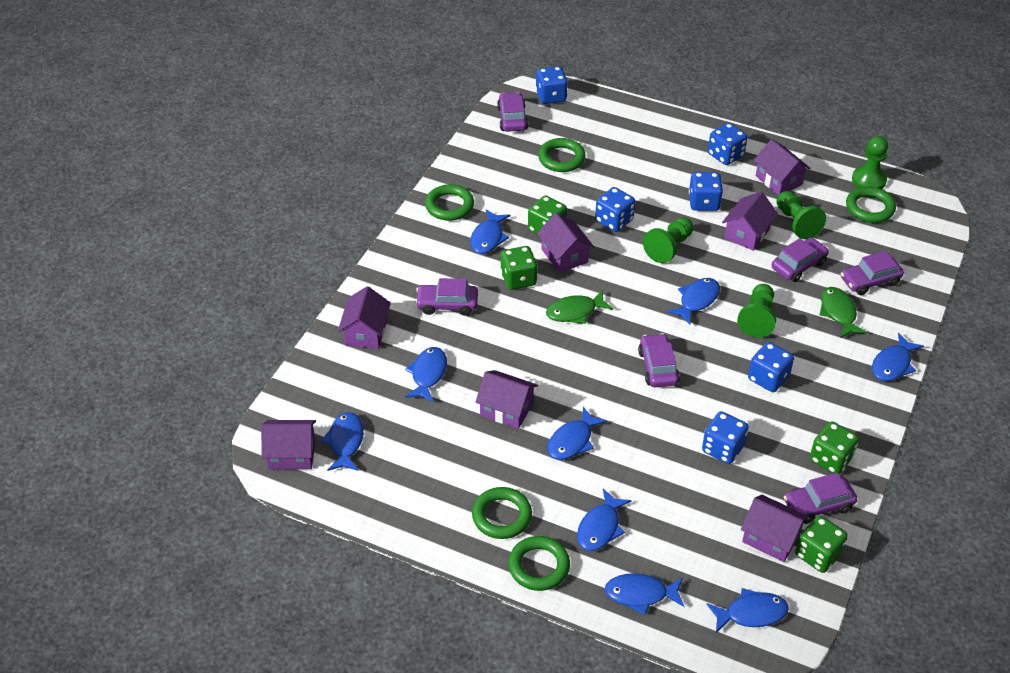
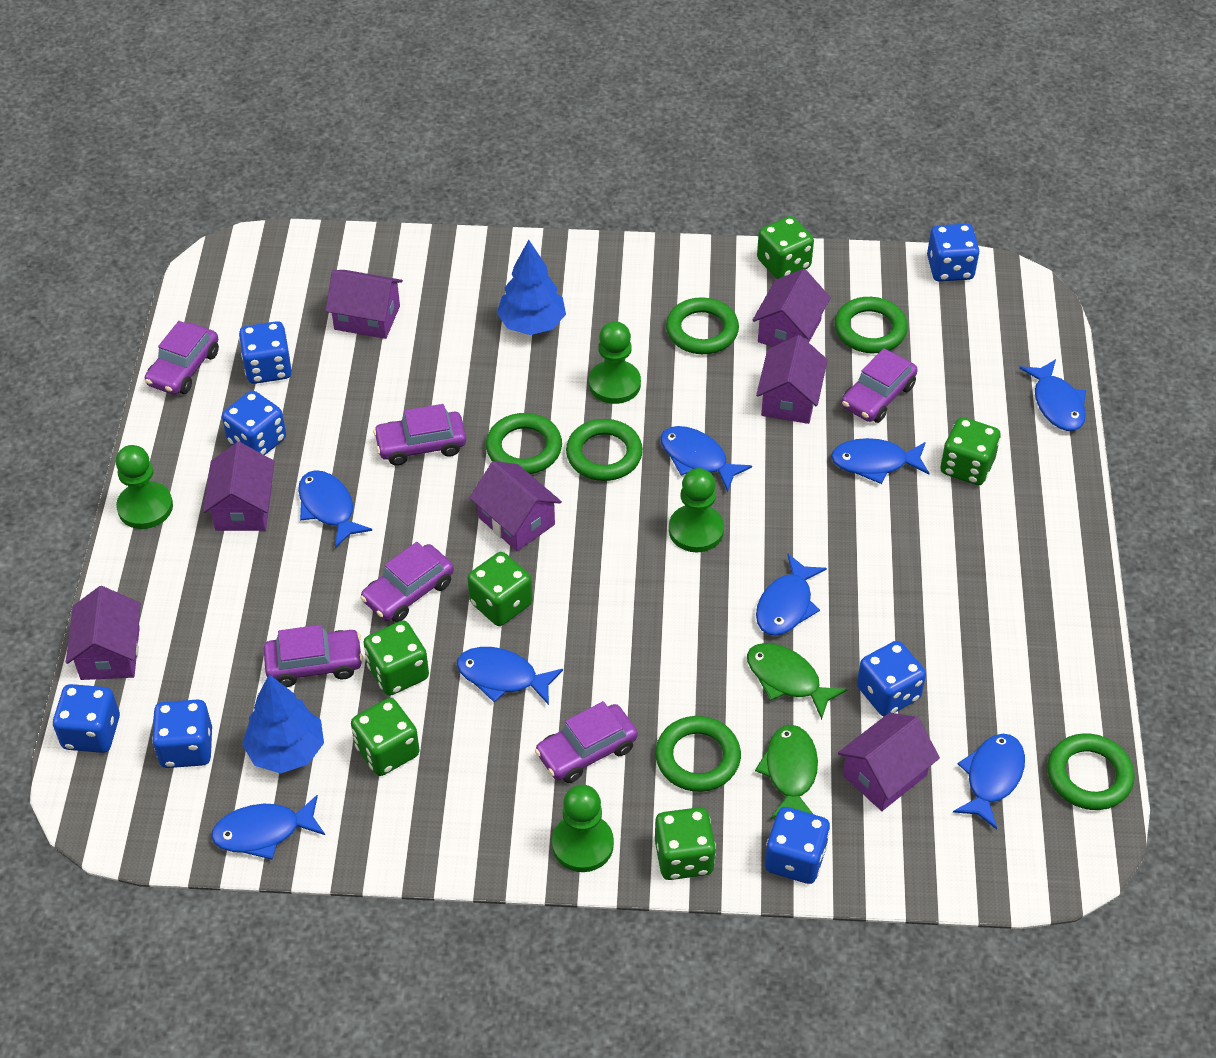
blue dice: 6 -> 7
blue fish: 9 -> 8
blue tree: 0 -> 2
green dice: 4 -> 6
green ring: 5 -> 6

